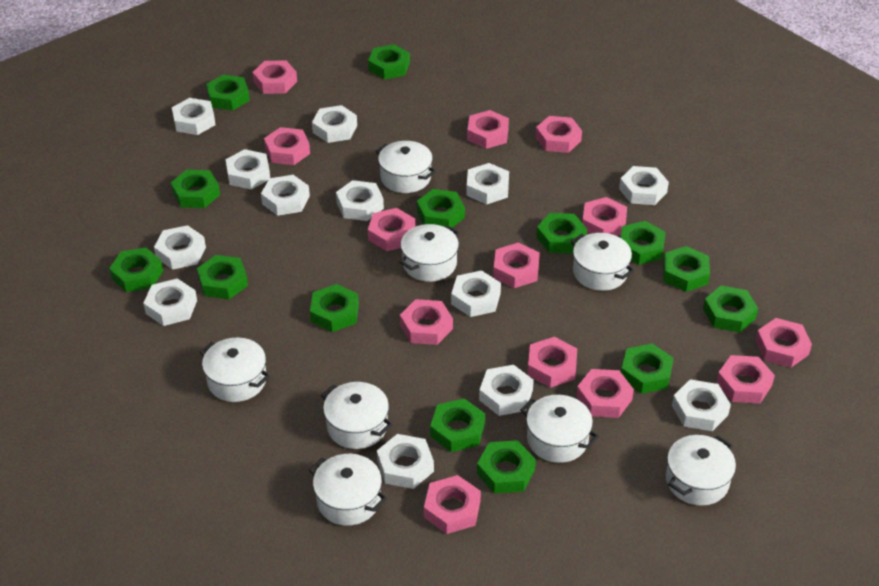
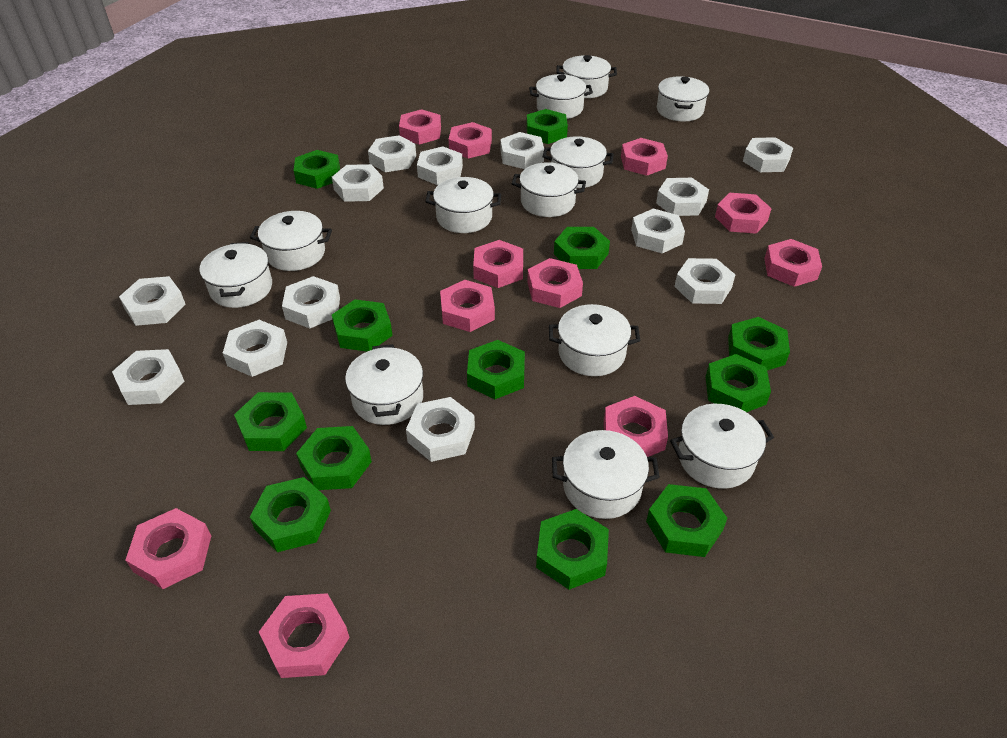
green nut: 14 -> 12
pink nut: 13 -> 11
white pot: 8 -> 12

